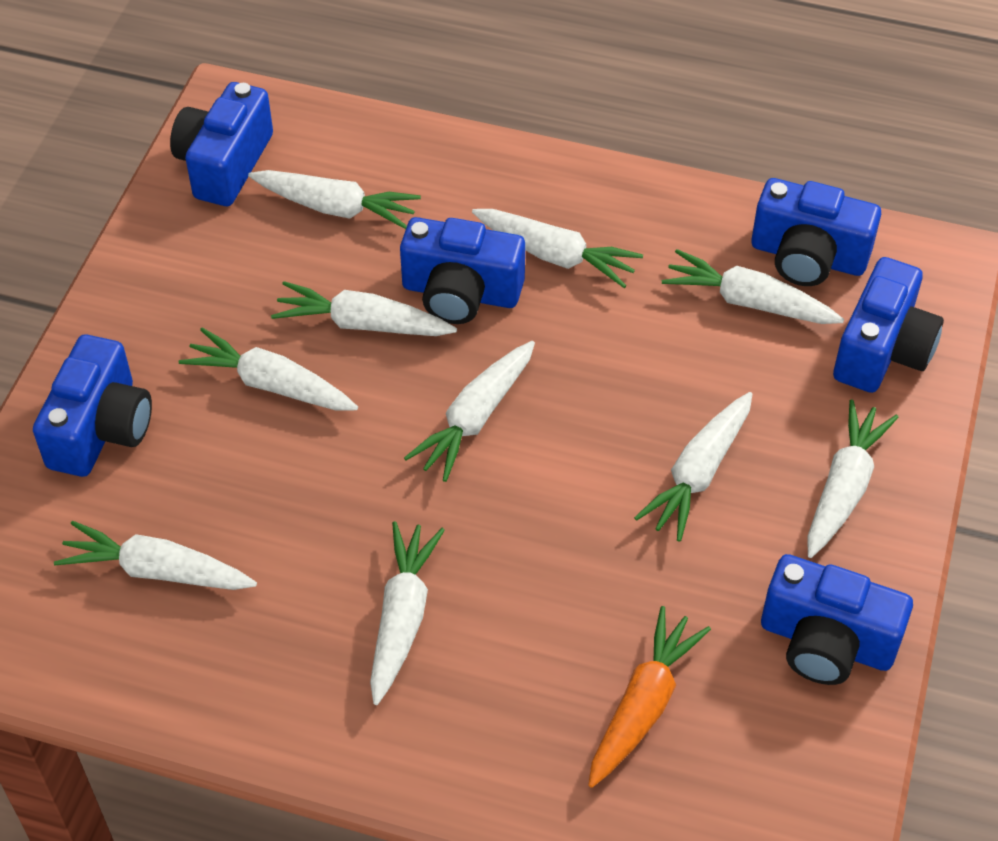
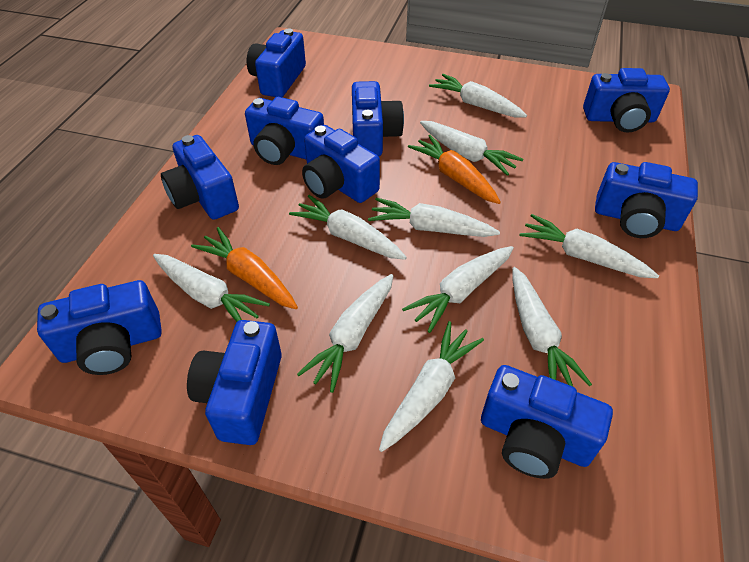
blue camera: 6 -> 10
orange carrot: 1 -> 2

